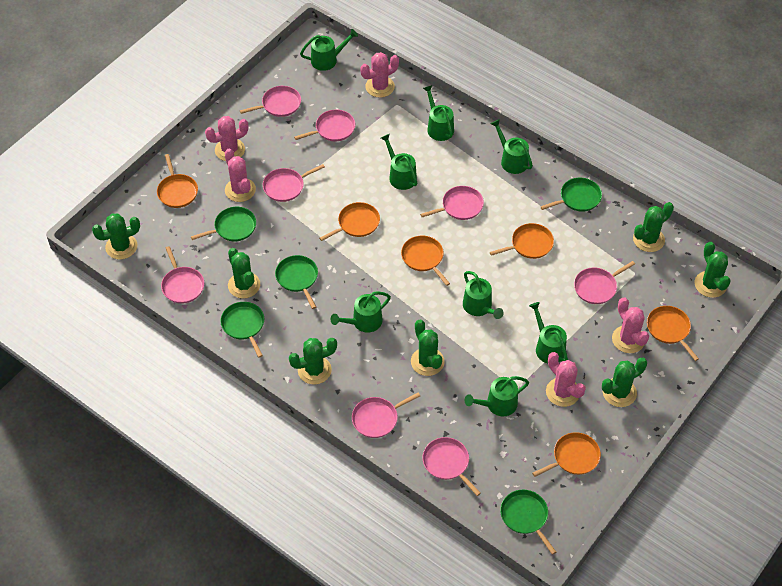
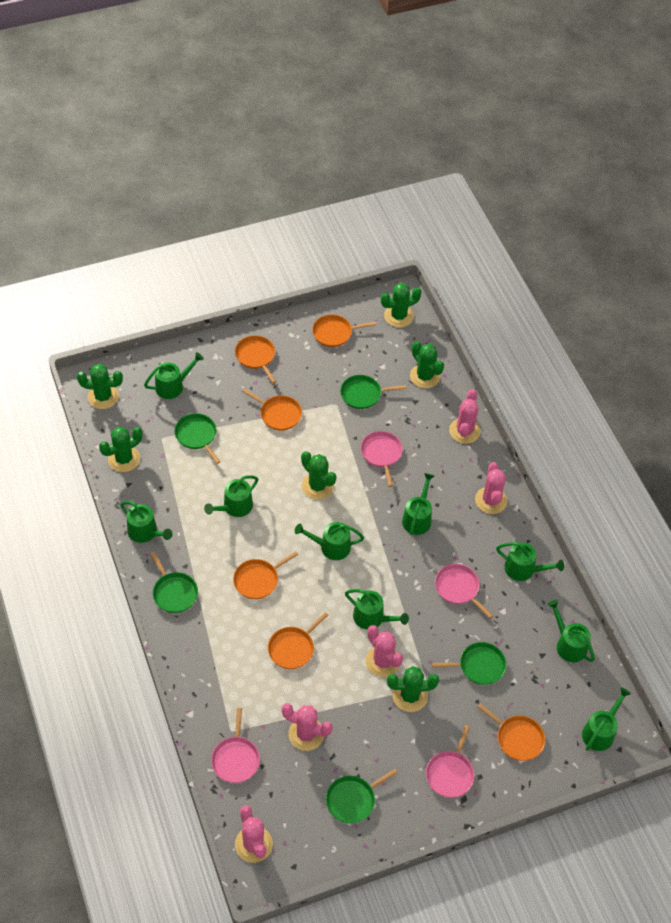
green cactus: 7 -> 6
green watering can: 8 -> 9
pink pan: 8 -> 4

